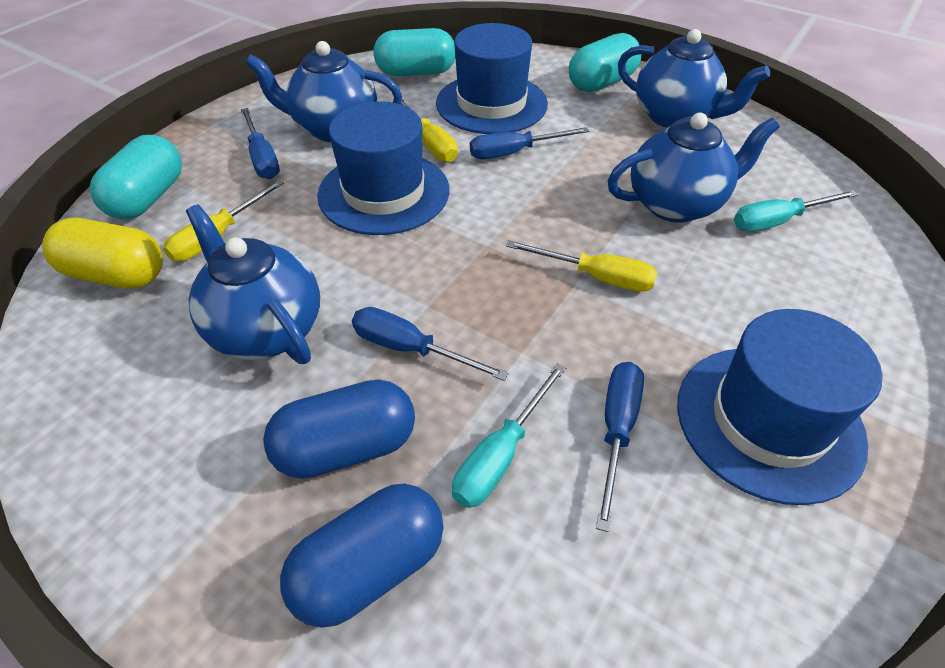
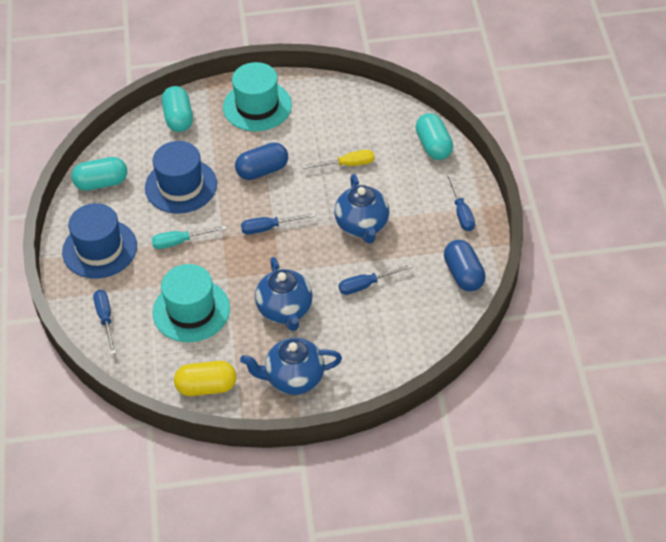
blue hat: 3 -> 2
blue teapot: 4 -> 3
turquoise hat: 0 -> 2
turquoise screwdriver: 2 -> 1
yellow screwdriver: 3 -> 1

